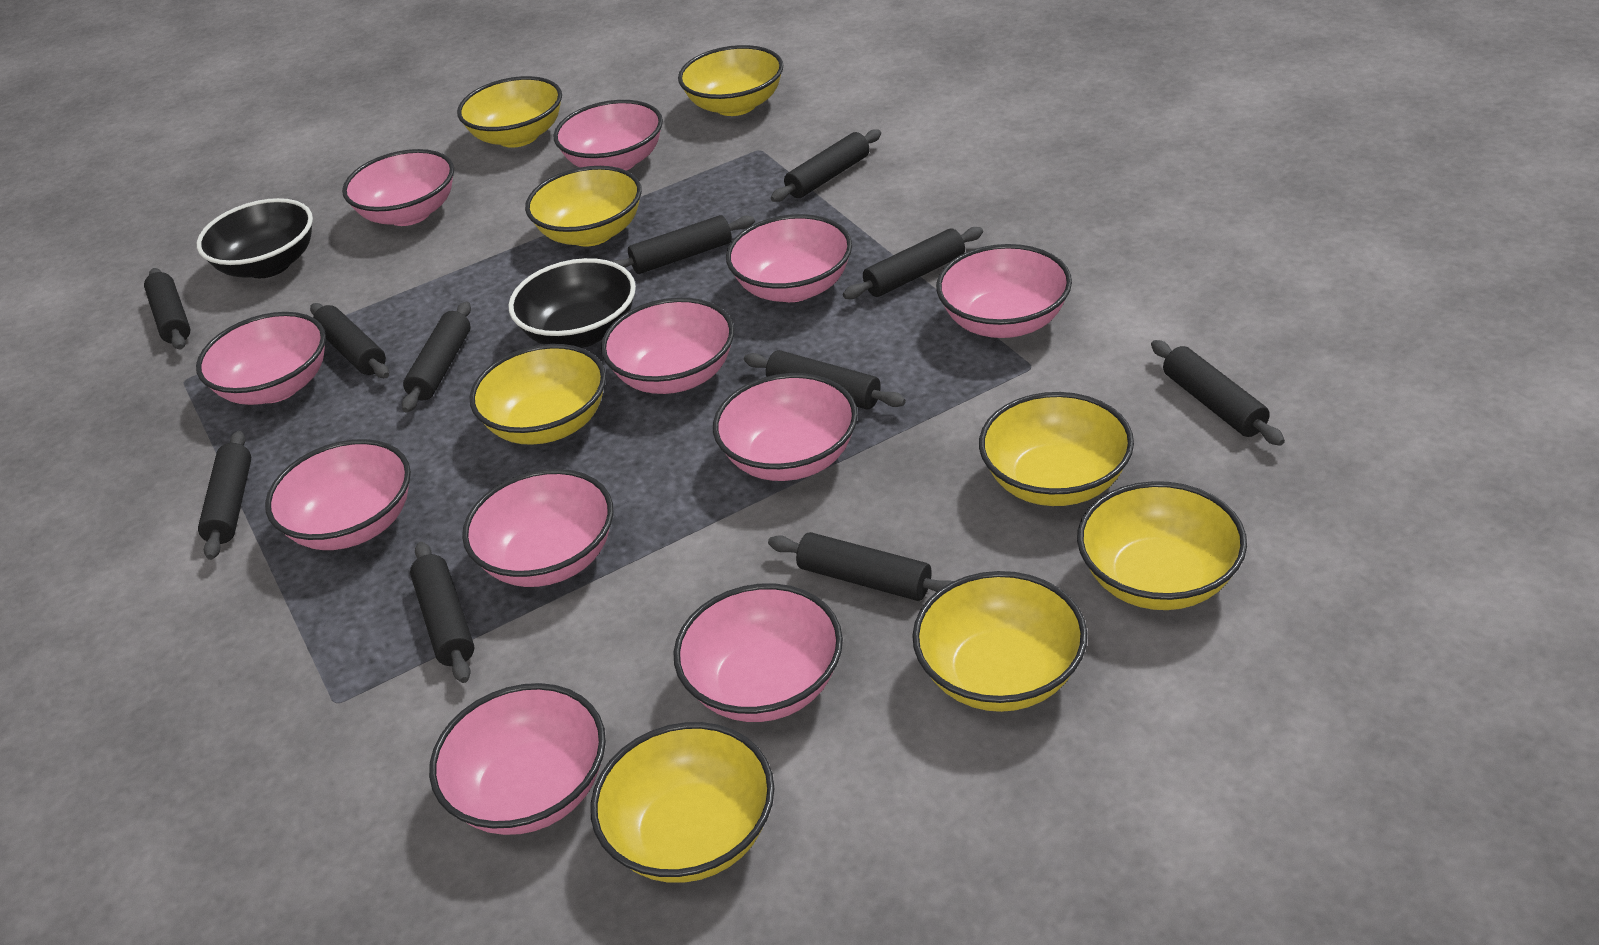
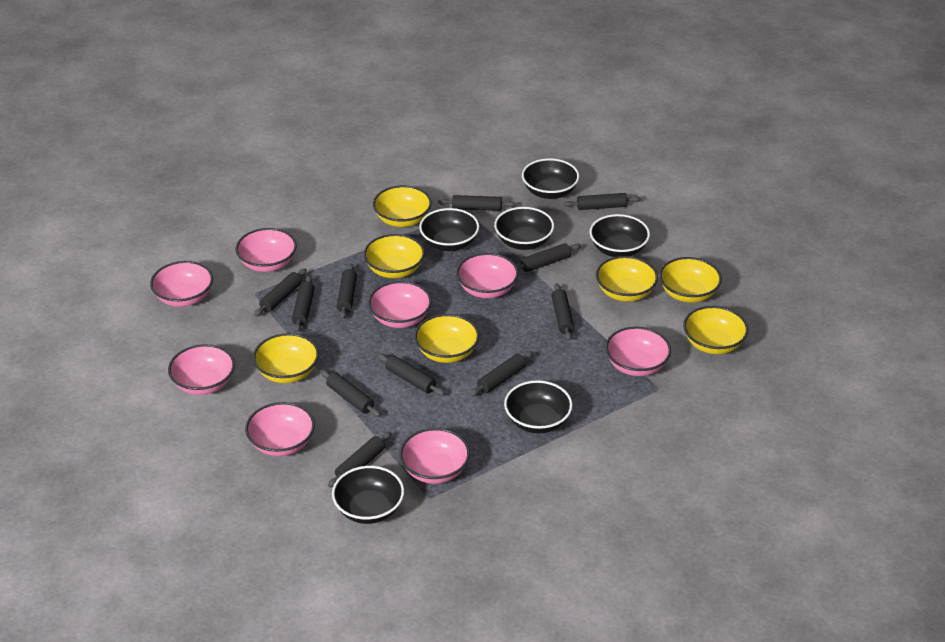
black bowl: 2 -> 6
pink bowl: 11 -> 8
yellow bowl: 8 -> 7

